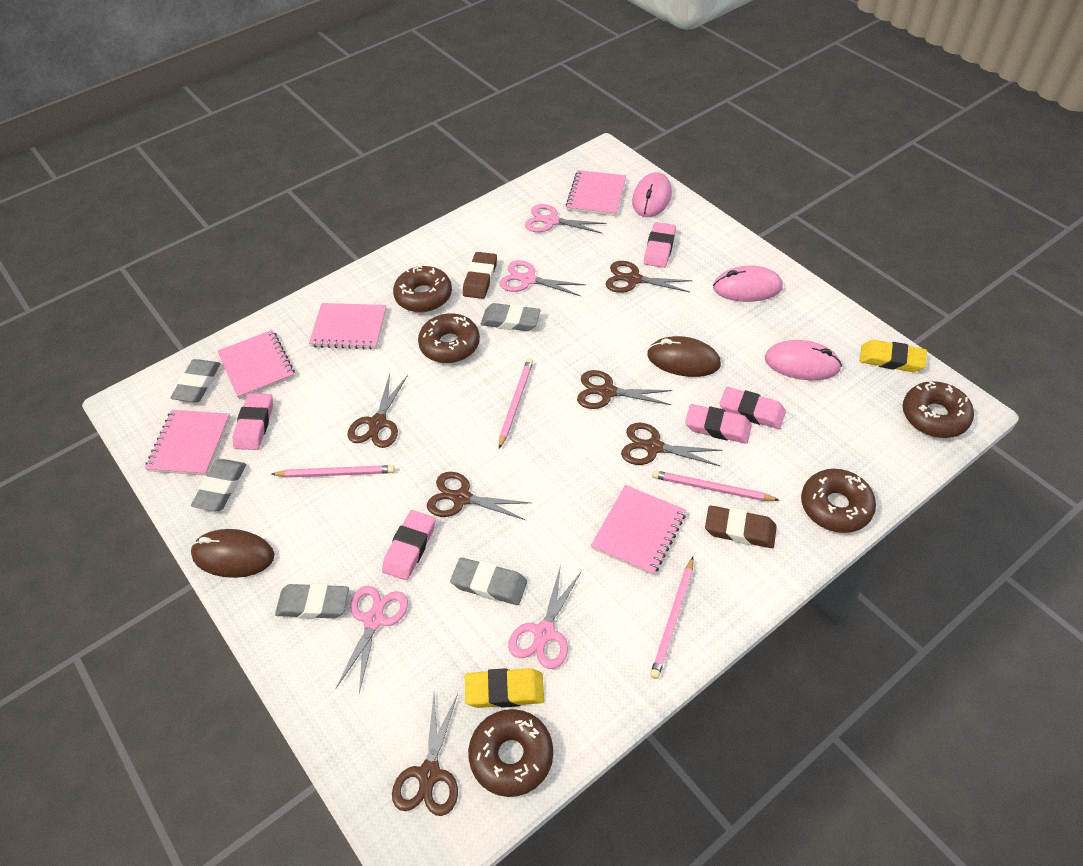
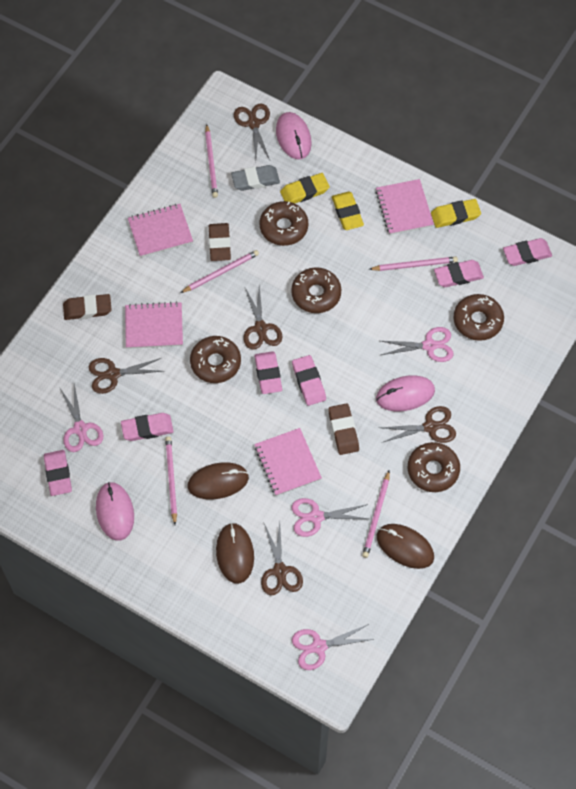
brown eraser: 2 -> 3
brown mouse: 2 -> 3
brown scissors: 6 -> 5
grey eraser: 5 -> 1
pink eraser: 5 -> 6
pink notebook: 5 -> 4
pink pencil: 4 -> 5
yellow eraser: 2 -> 3

